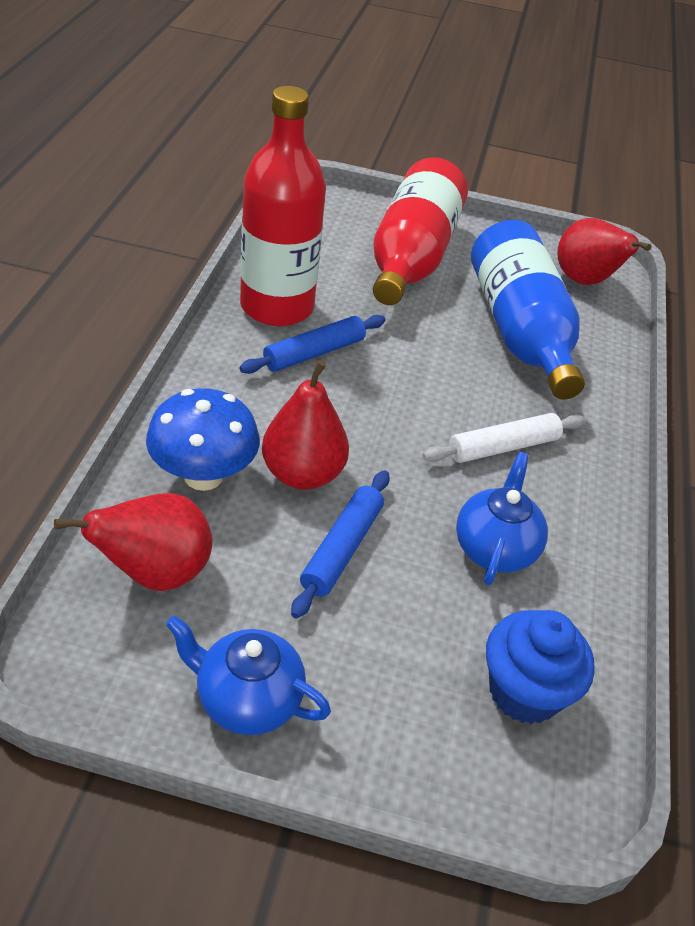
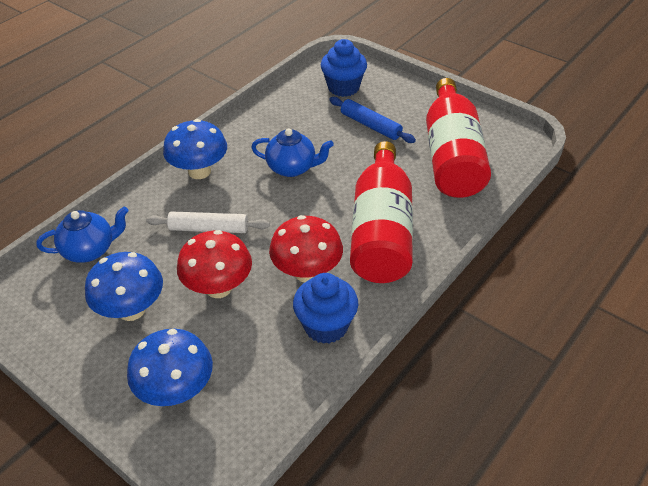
blue bottle: 1 -> 0
blue cupcake: 1 -> 2
blue mushroom: 1 -> 3
blue rolling pin: 2 -> 1
red mushroom: 0 -> 2
red pear: 3 -> 0

